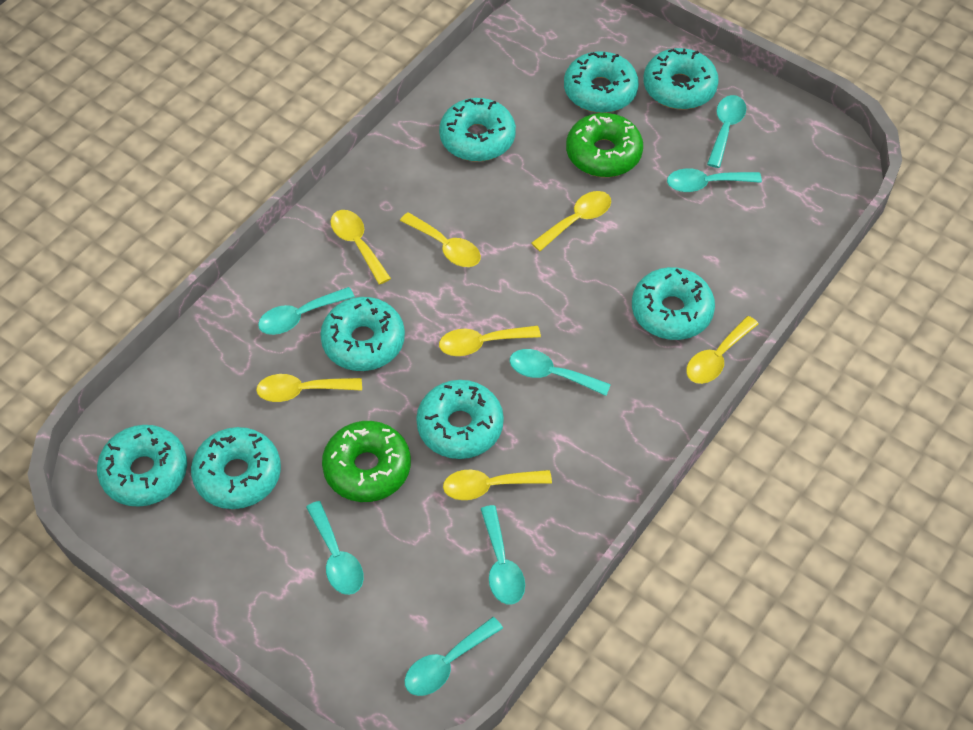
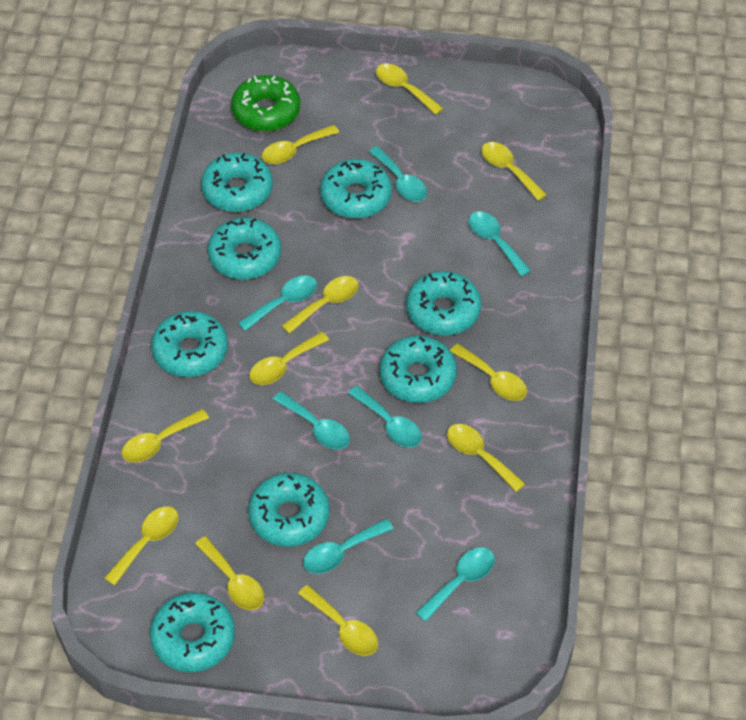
green donut: 2 -> 1
yellow spoon: 7 -> 11

